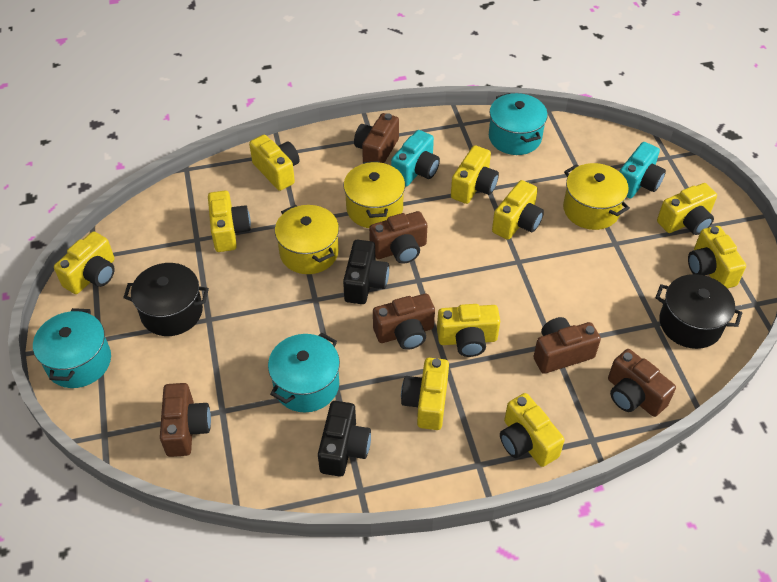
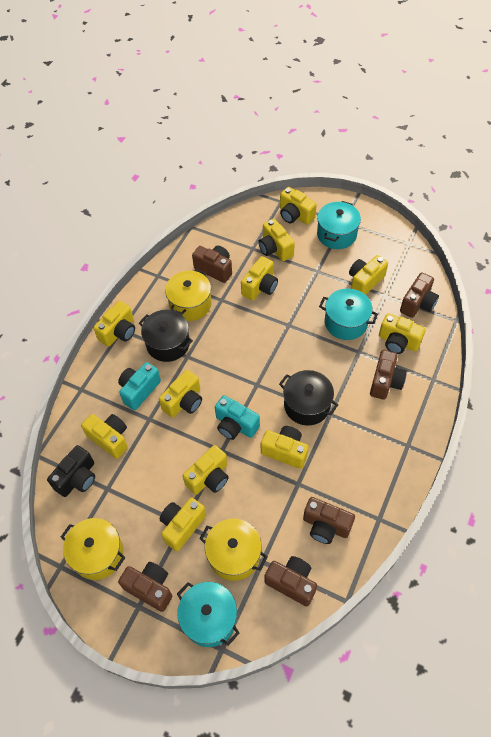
black camera: 2 -> 1
yellow camera: 10 -> 11

